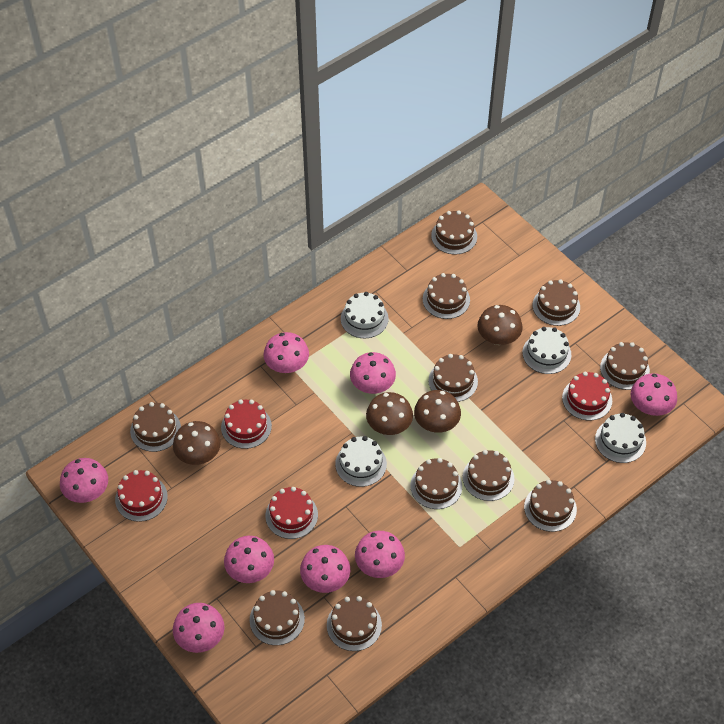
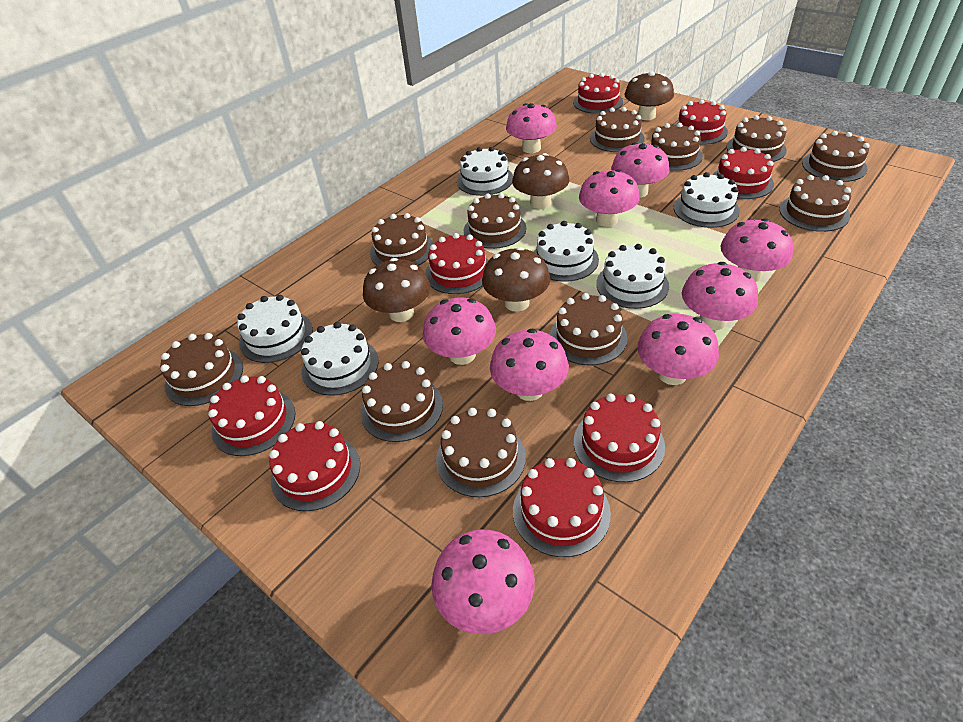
pink mushroom: 8 -> 9
red cake: 4 -> 8
white cake: 4 -> 6

